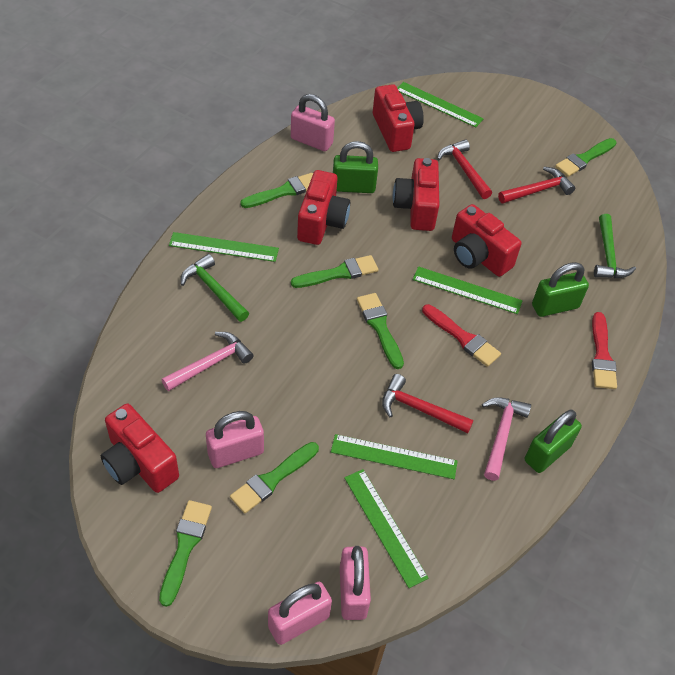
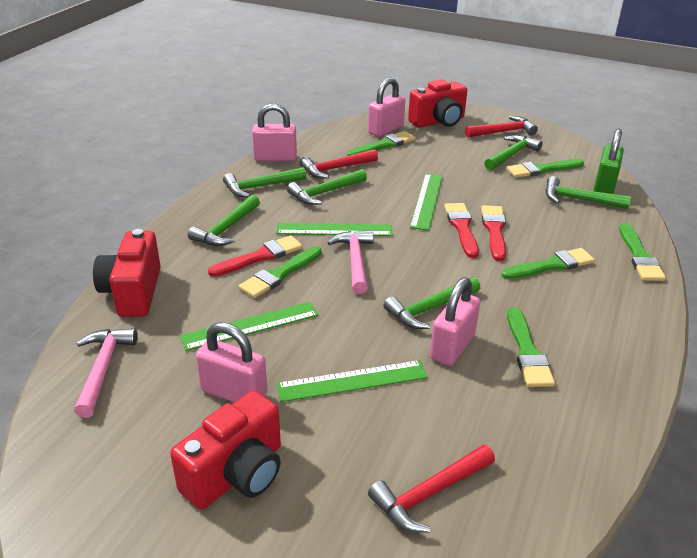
green hammer: 2 -> 6
green padlock: 3 -> 1
green ruler: 5 -> 4
red brush: 2 -> 3
red camera: 5 -> 3

